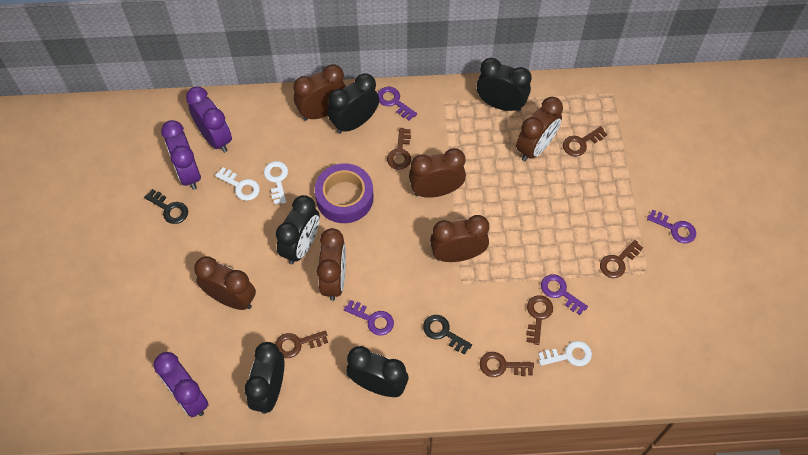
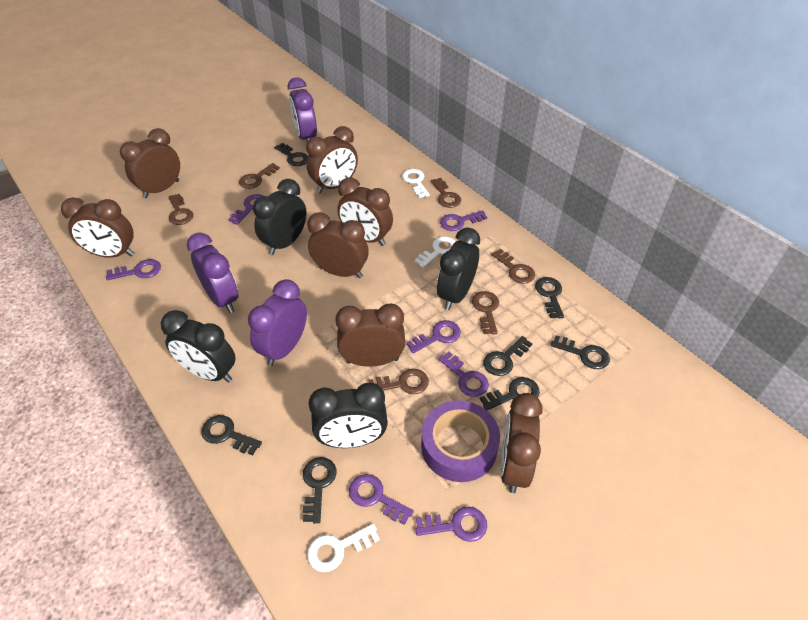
black clock: 5 -> 4
black key: 2 -> 7
brown clock: 6 -> 7
purple key: 4 -> 7

